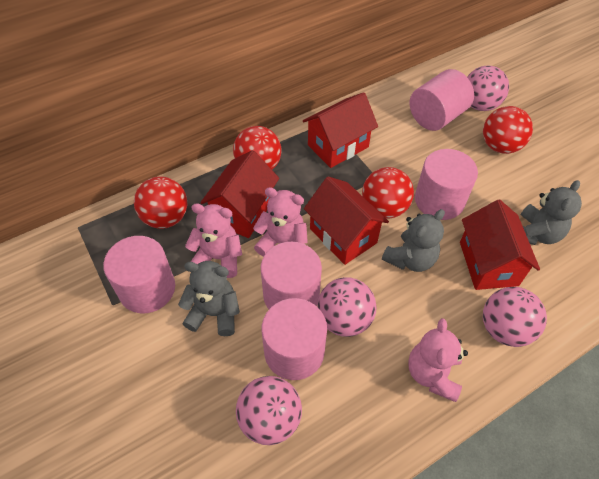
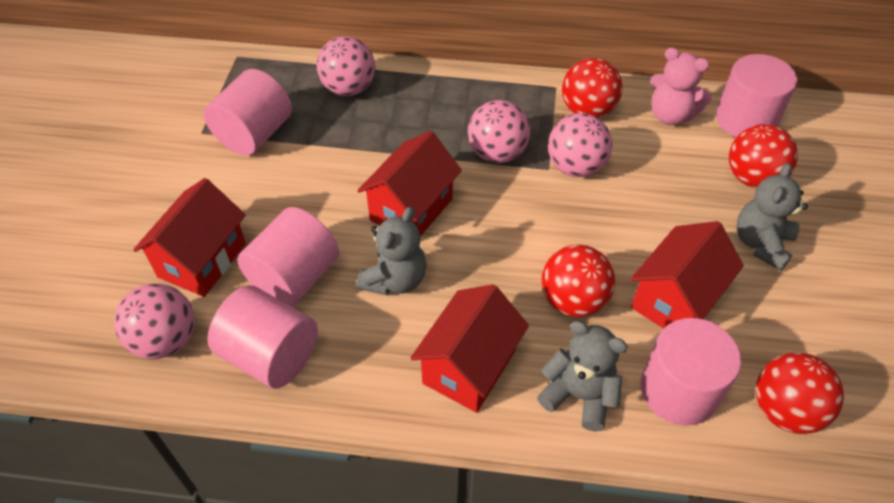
pink teddy bear: 3 -> 1

